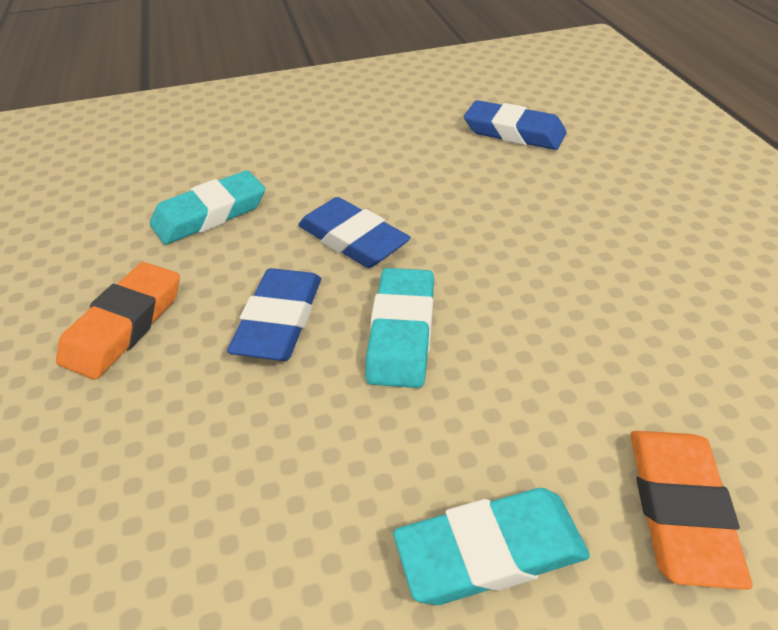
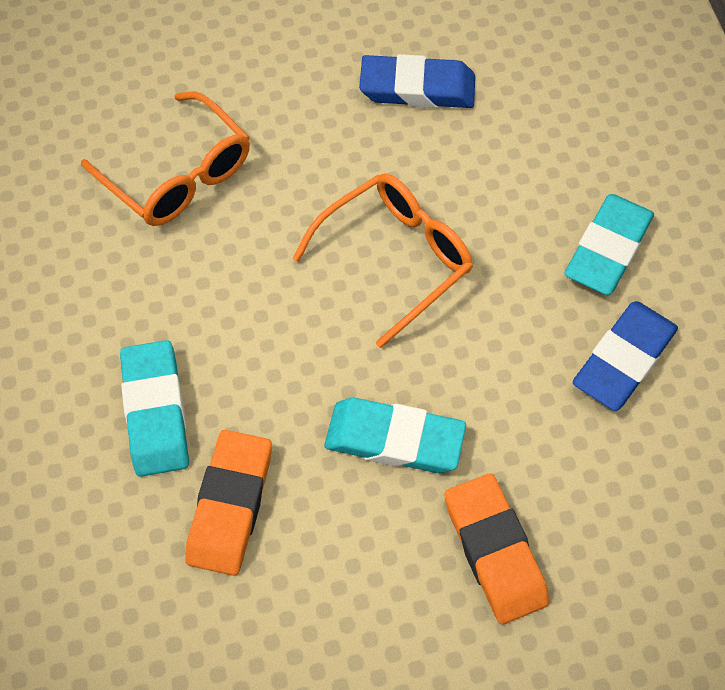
blue eraser: 3 -> 2
orange glasses: 0 -> 2

